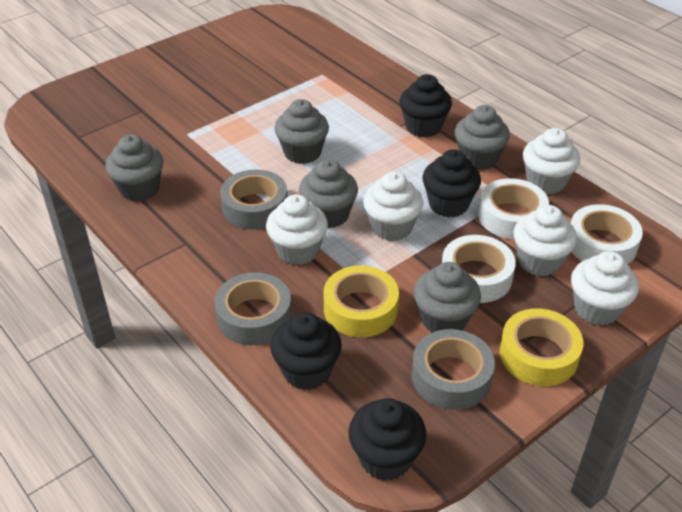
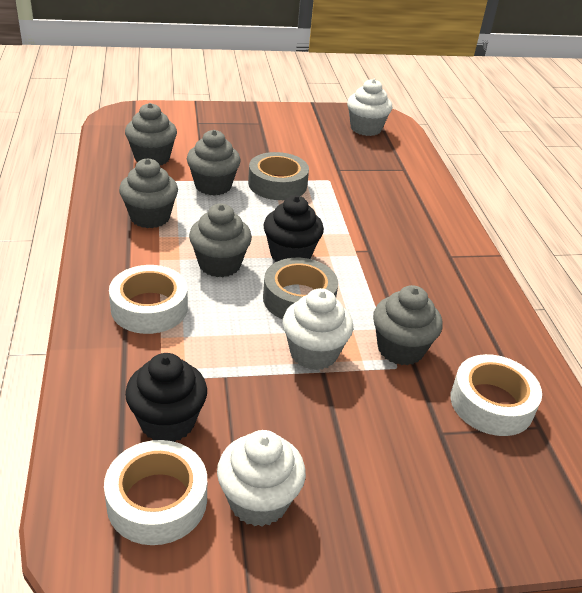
black cupcake: 4 -> 2
grey tape: 3 -> 2
white cupcake: 5 -> 3
yellow tape: 2 -> 0

